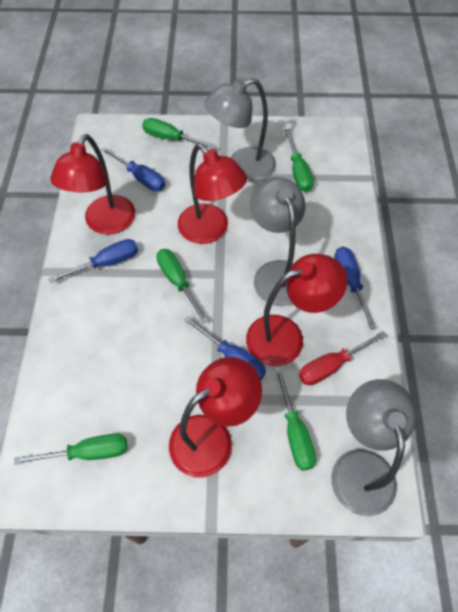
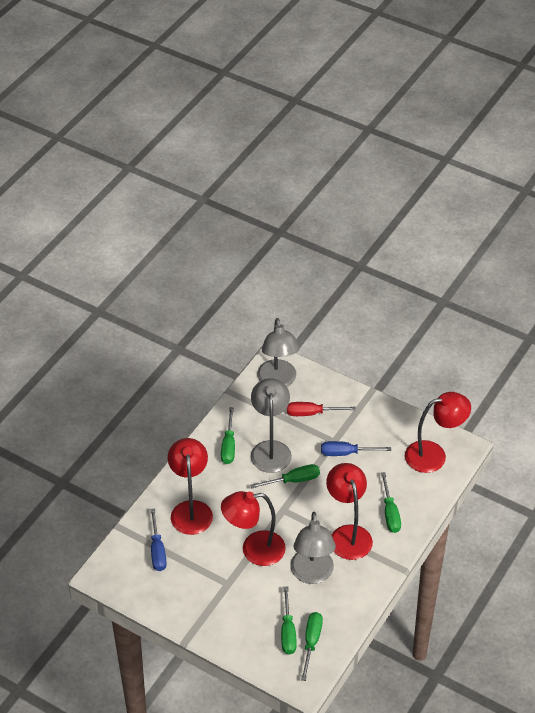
blue screwdriver: 4 -> 2

